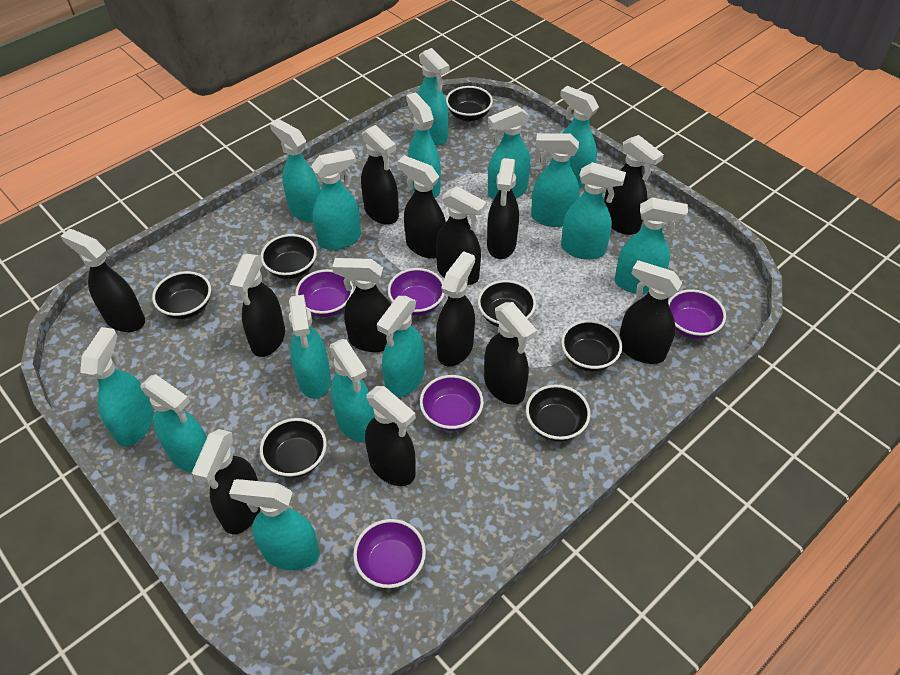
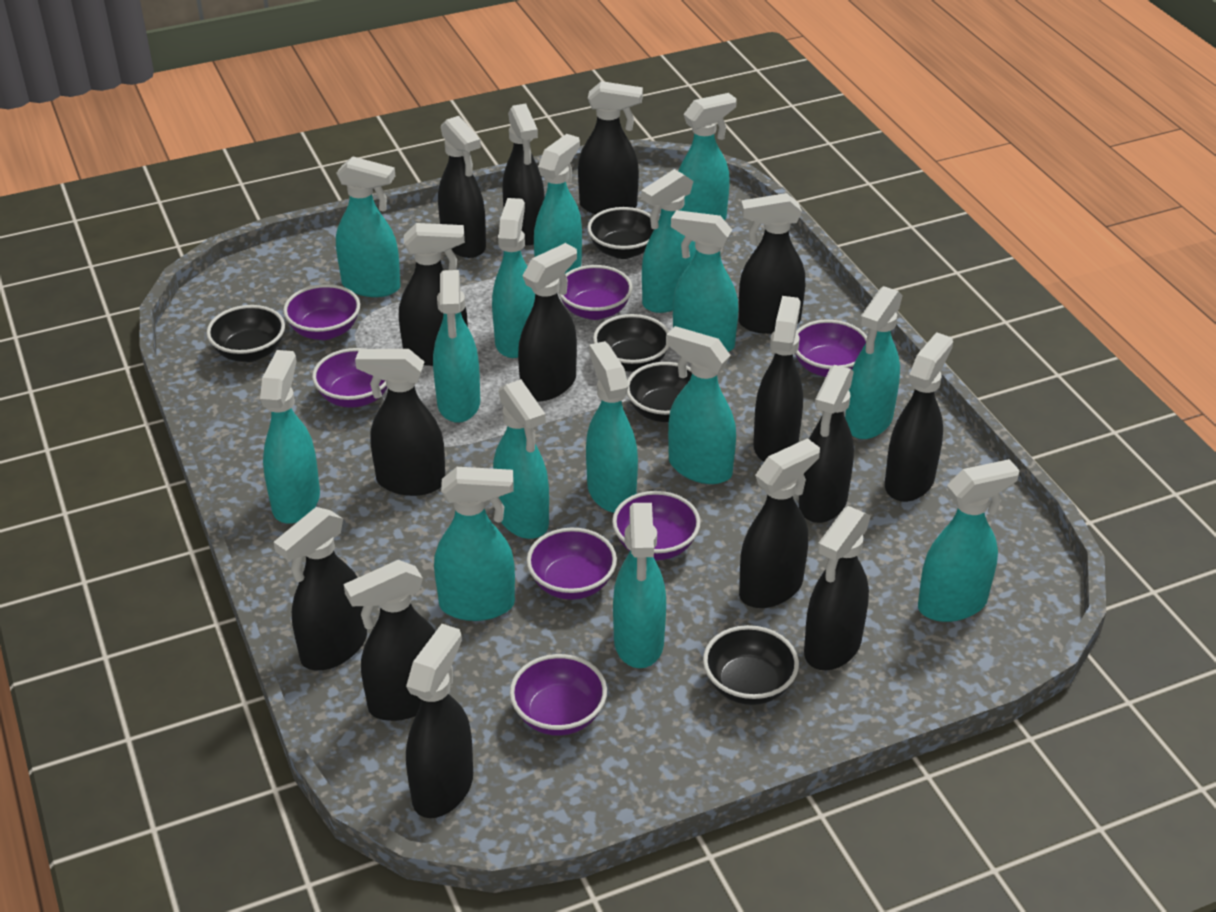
black bowl: 7 -> 5
black spray bottle: 13 -> 15
purple bowl: 5 -> 7

